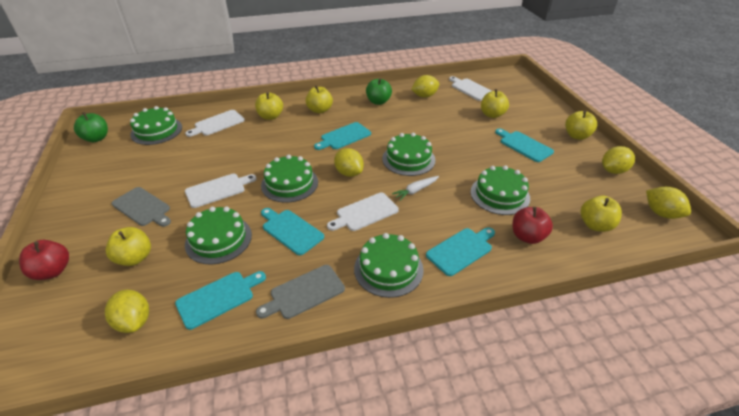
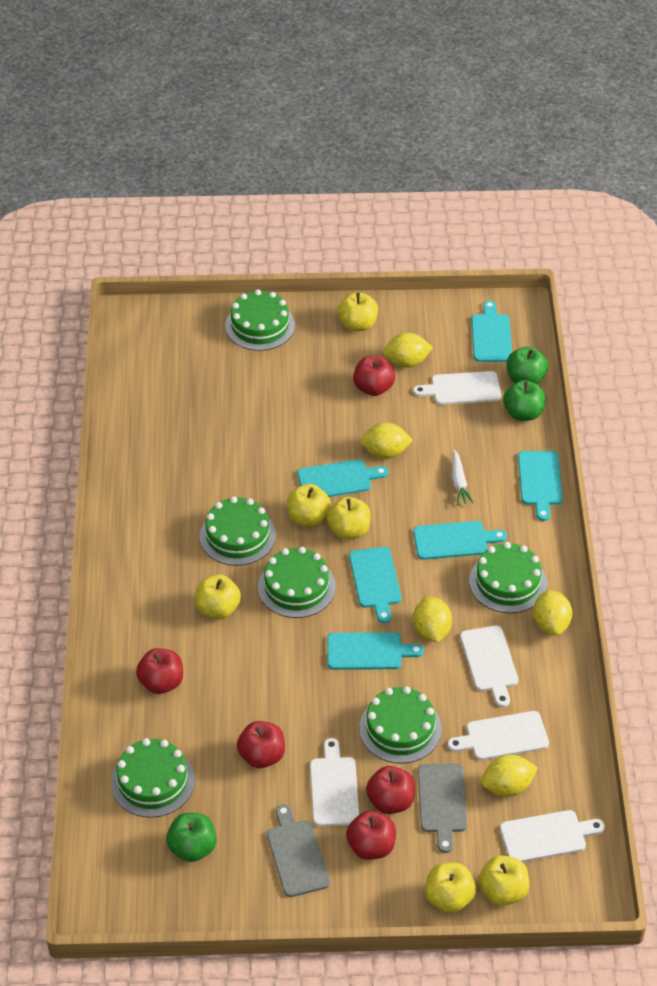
green apple: 2 -> 3
red apple: 2 -> 5
turquoise cutting board: 5 -> 6
white cutting board: 4 -> 5

